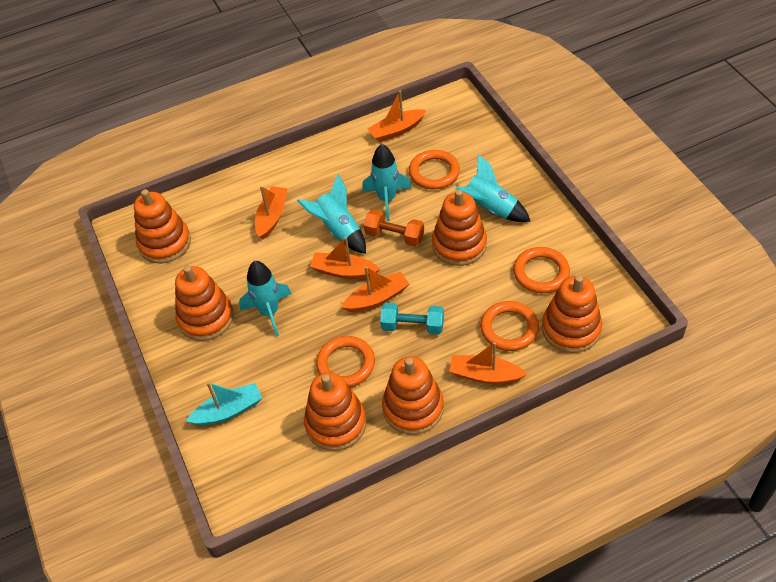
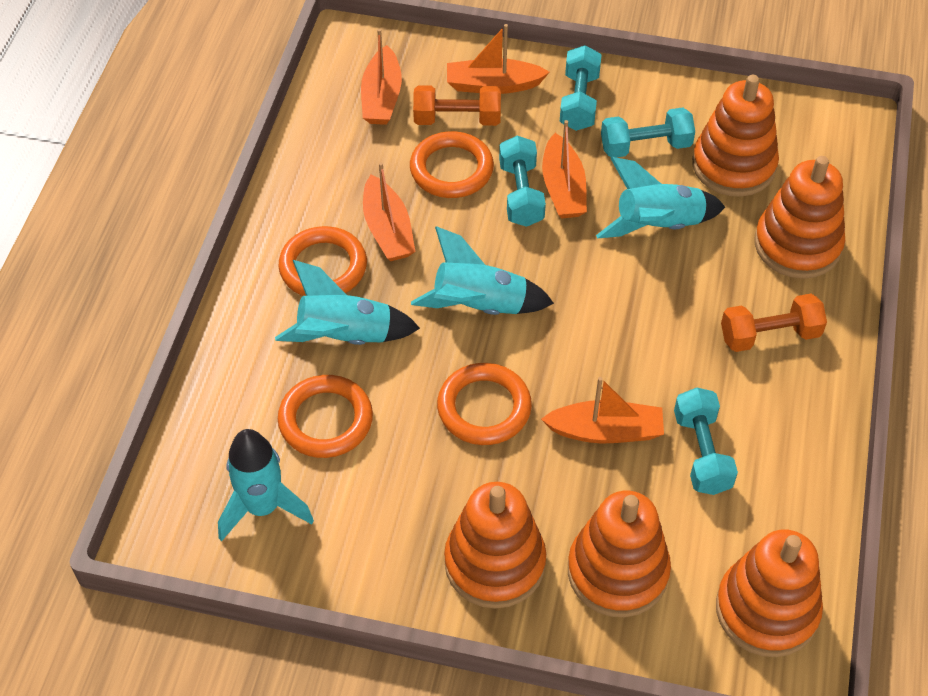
orange dumbbell: 1 -> 2
orange stacking toy: 6 -> 5
turquoise boat: 1 -> 0
turquoise dumbbell: 1 -> 4

